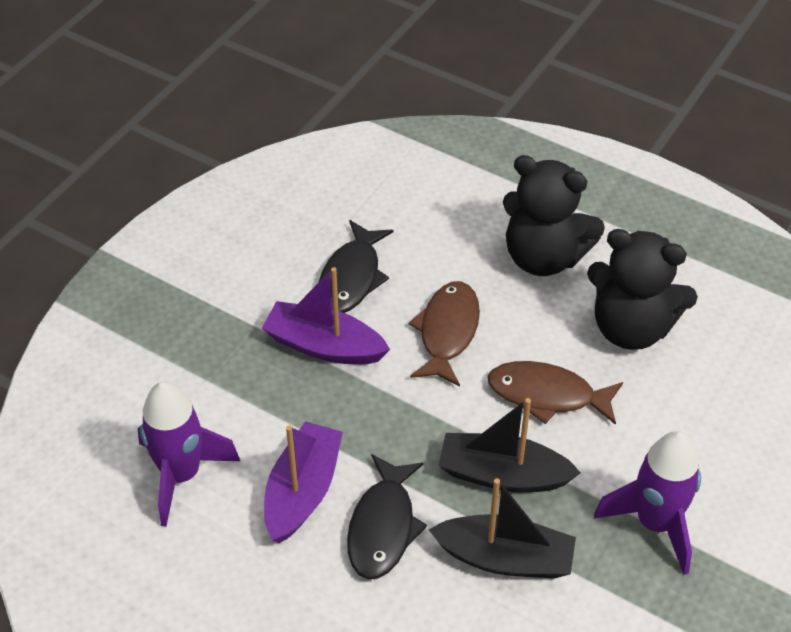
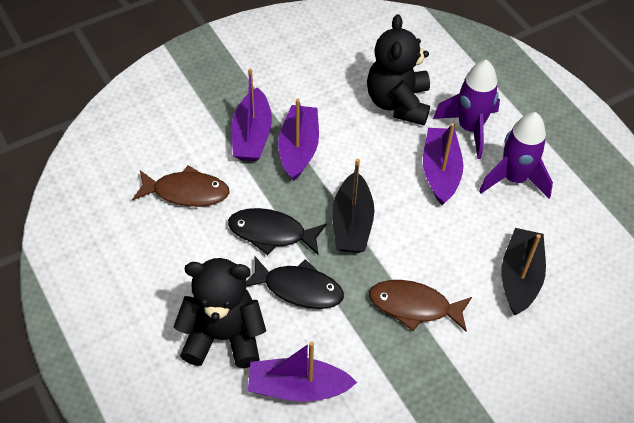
purple boat: 2 -> 4

